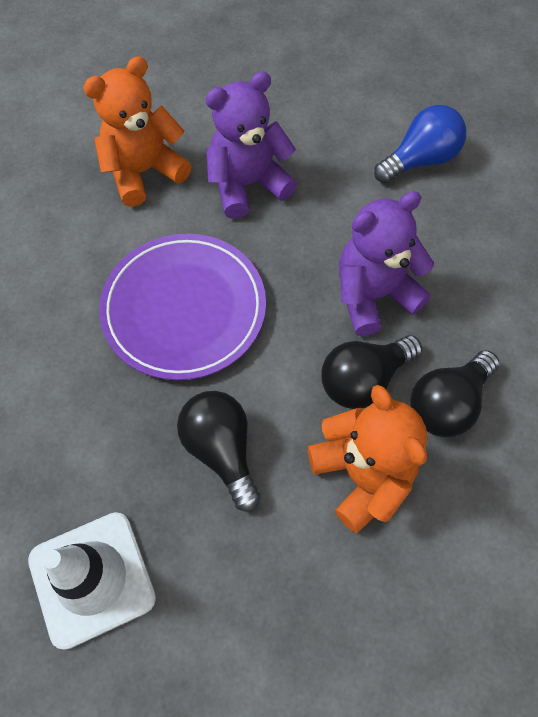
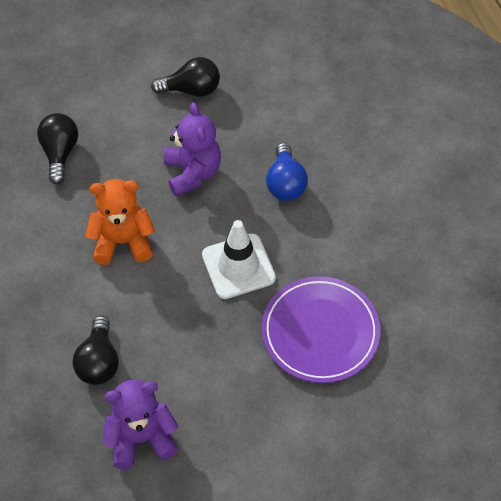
orange teddy bear: 2 -> 1

